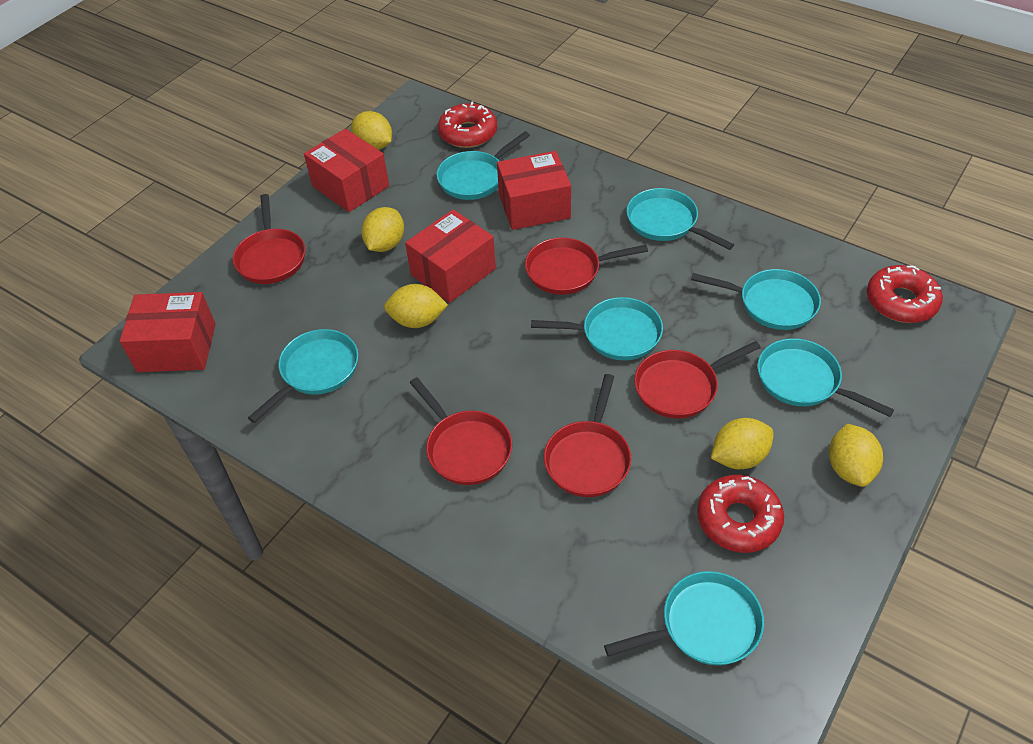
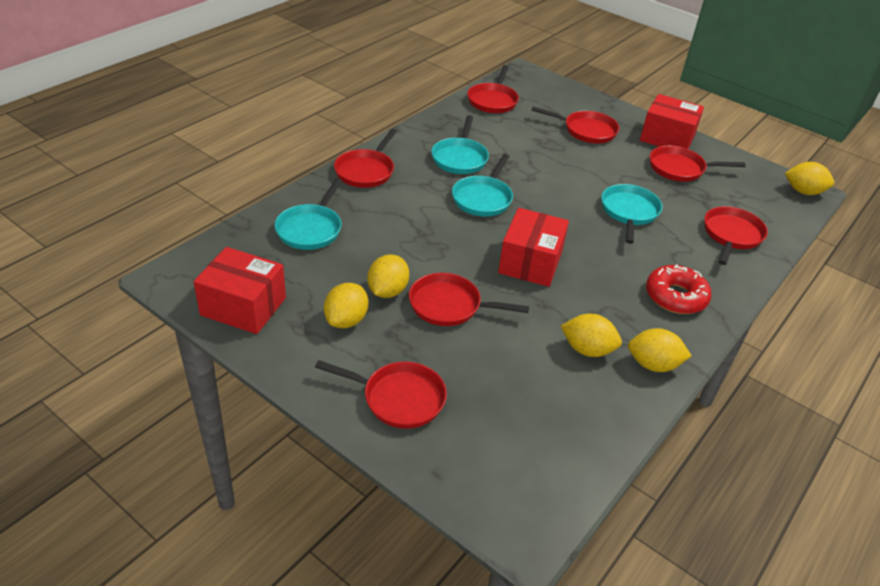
red box: 4 -> 3
red donut: 3 -> 1
red pan: 5 -> 7
turquoise pan: 7 -> 4

